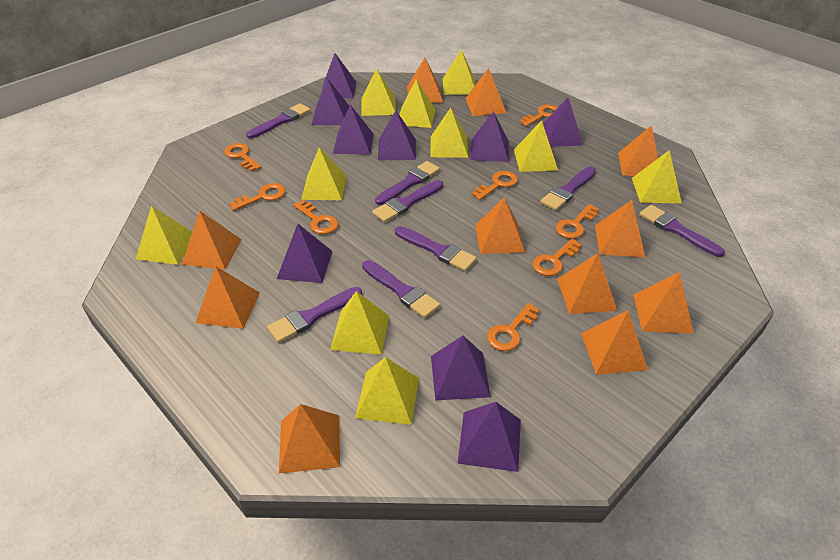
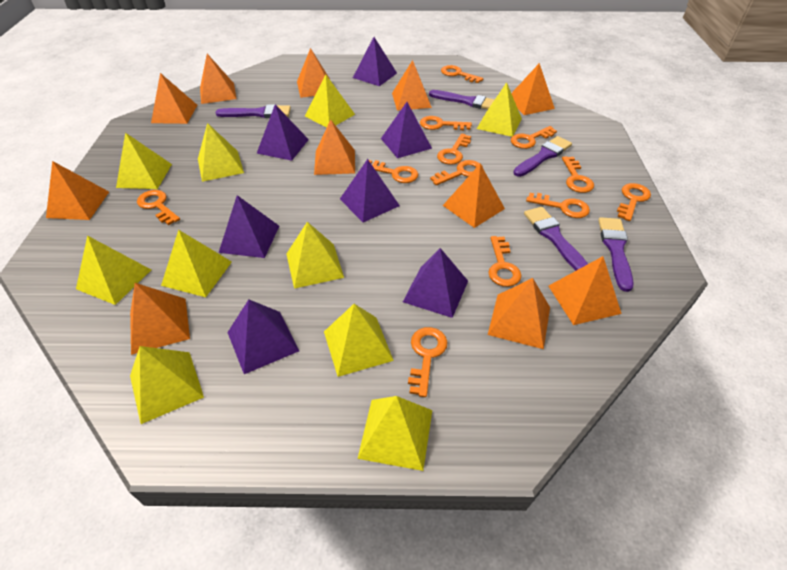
orange key: 8 -> 12
purple brush: 8 -> 5
purple pyramid: 9 -> 7

